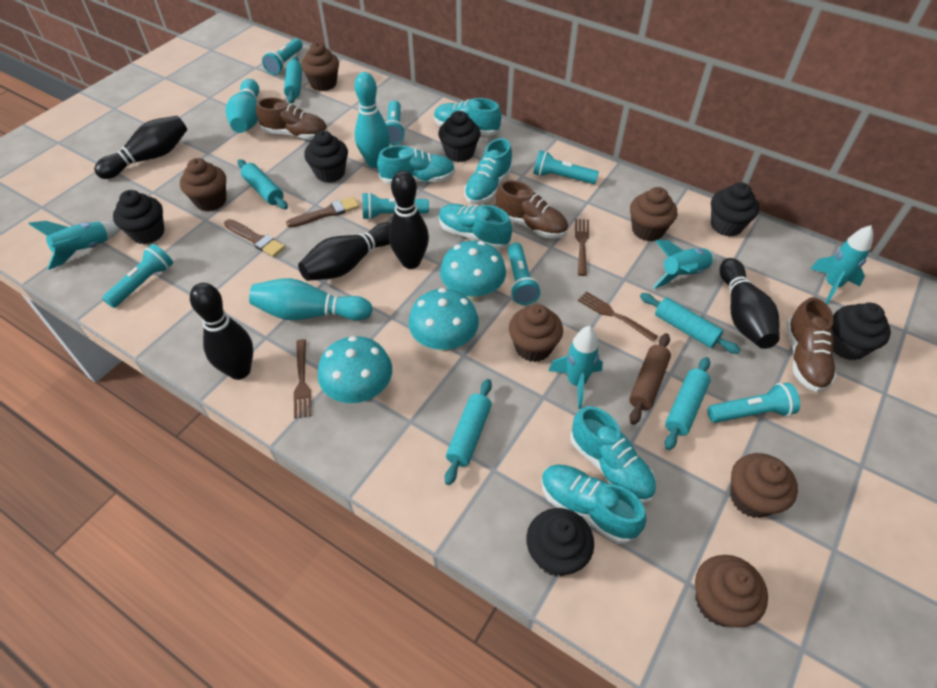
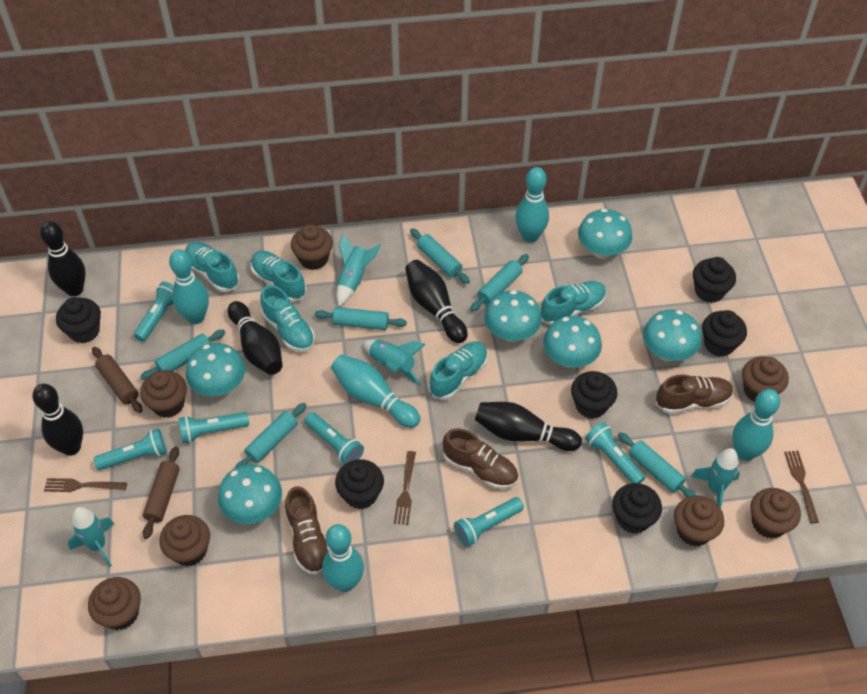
brown brush: 2 -> 0
brown cupcake: 6 -> 7
brown rolling pin: 1 -> 2
turquoise bowling pin: 3 -> 5
turquoise flashlight: 7 -> 6
turquoise mushroom: 3 -> 6
turquoise rolling pin: 5 -> 6
turquoise shoe: 6 -> 5

